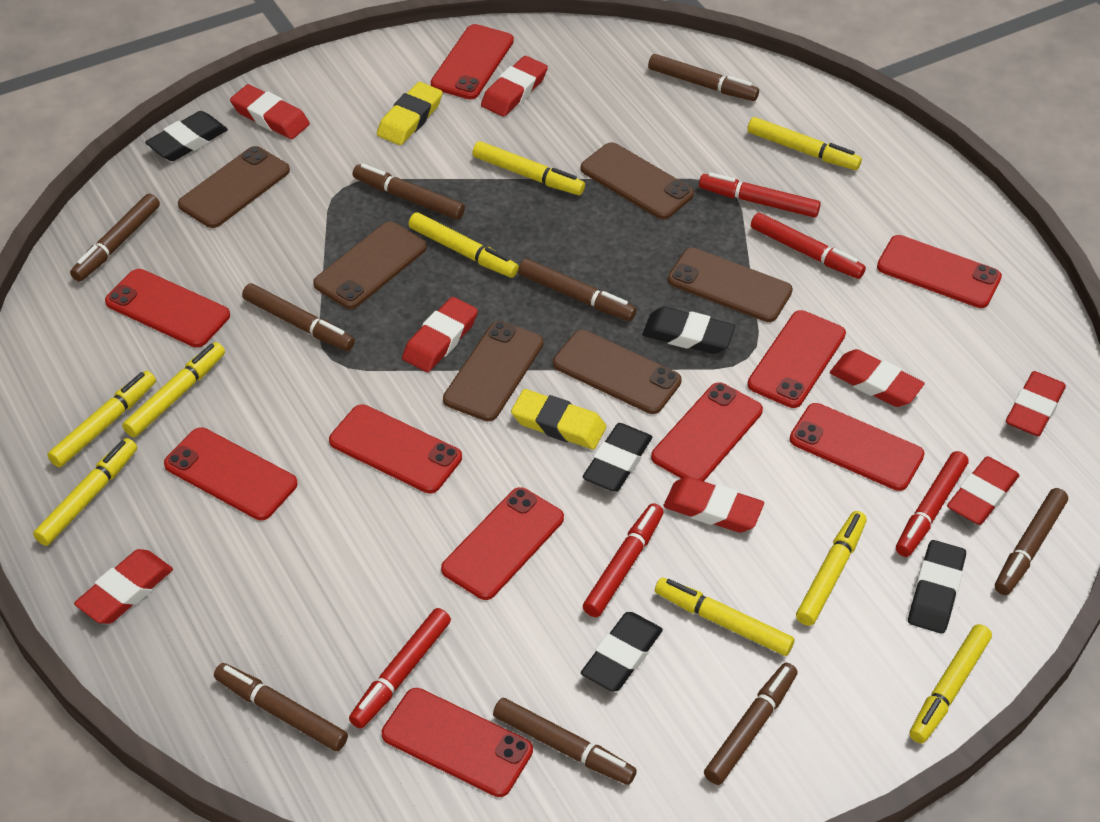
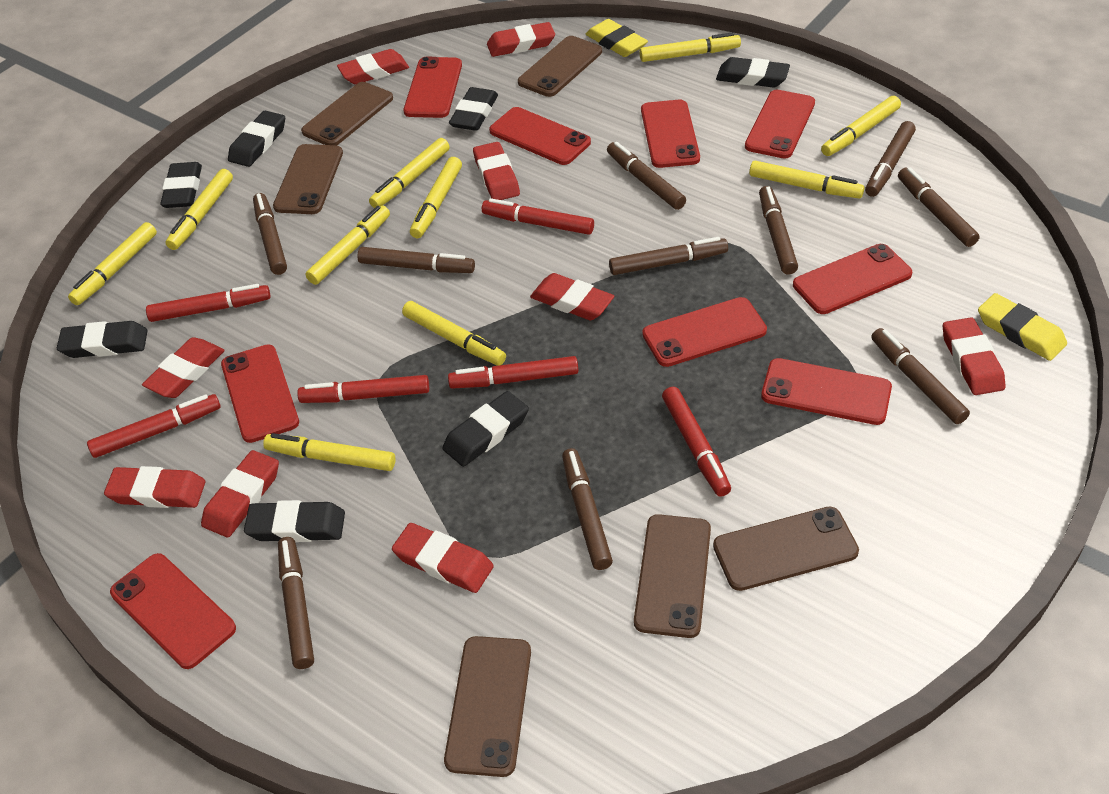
black eraser: 5 -> 7
brown marker: 9 -> 10
red eraser: 8 -> 9
red marker: 5 -> 6
red phone: 10 -> 9
yellow marker: 9 -> 10

